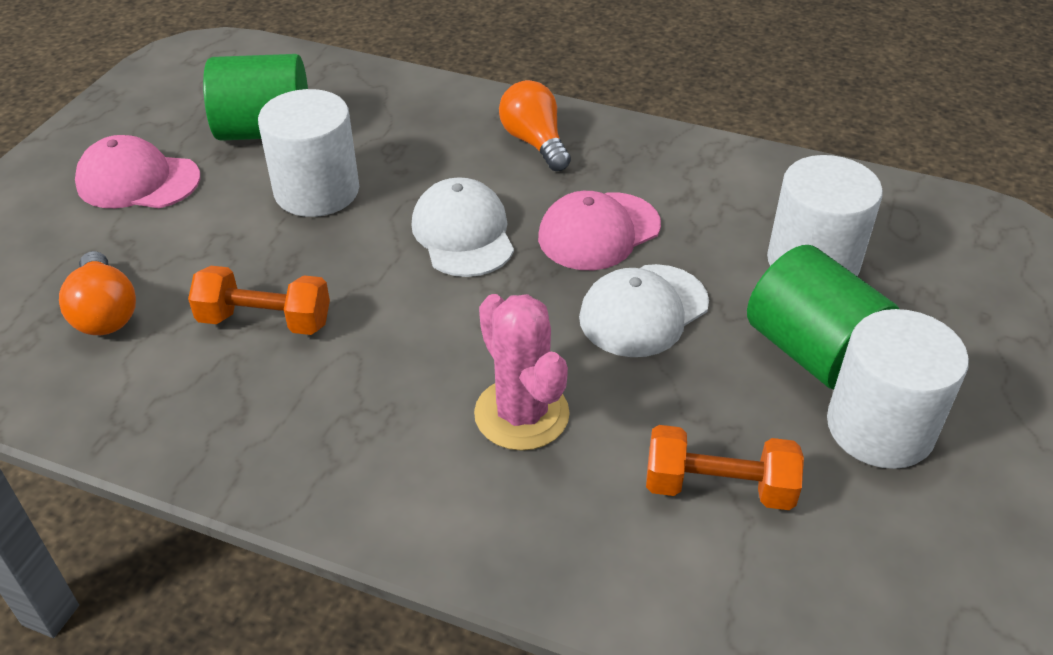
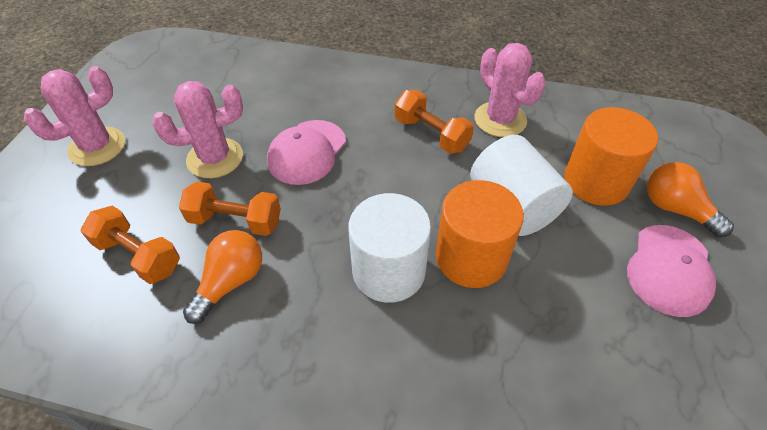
green cylinder: 2 -> 0
orange cylinder: 0 -> 2
orange dumbbell: 2 -> 3
pink cactus: 1 -> 3
white cap: 2 -> 0
white cylinder: 3 -> 2

